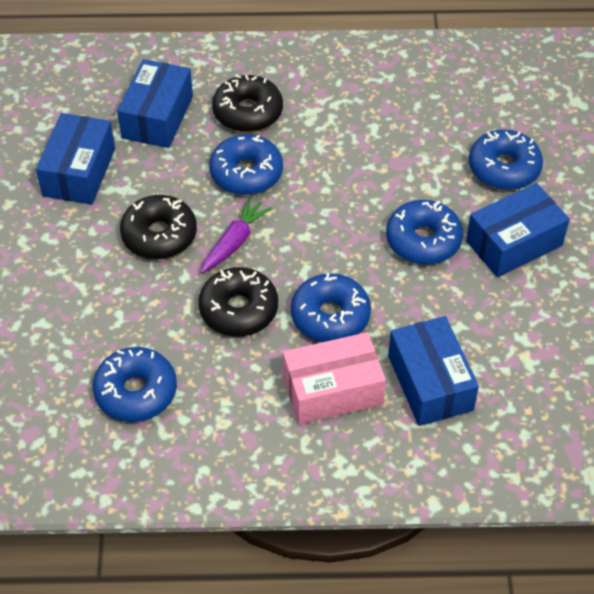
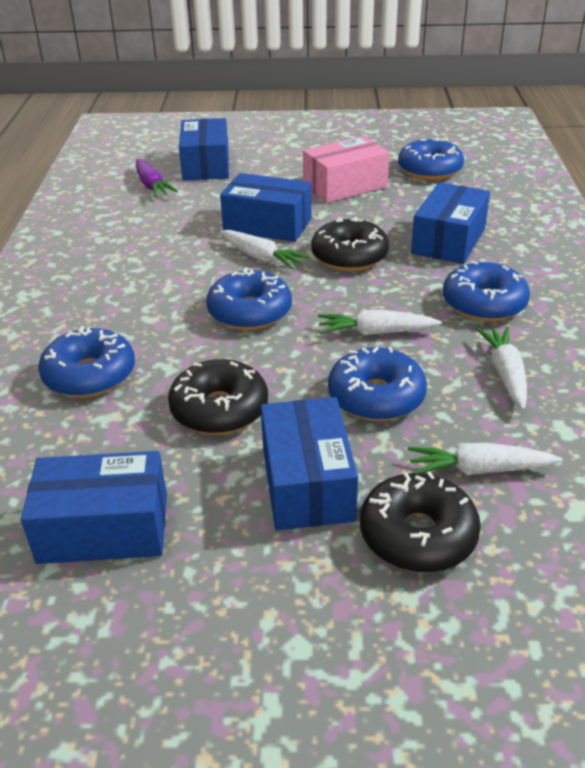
blue box: 4 -> 5
white carrot: 0 -> 4

